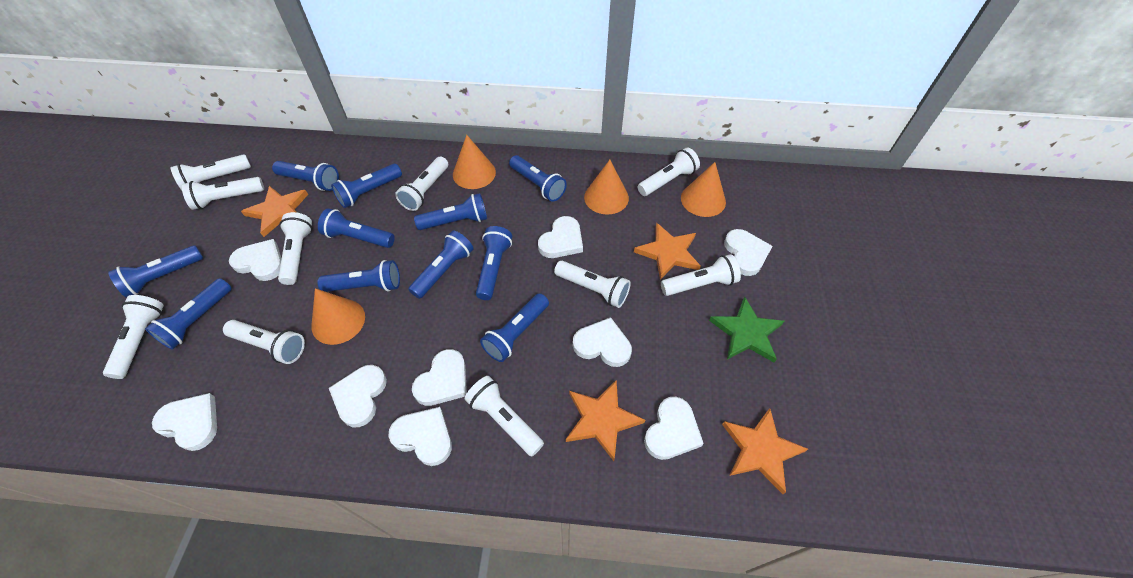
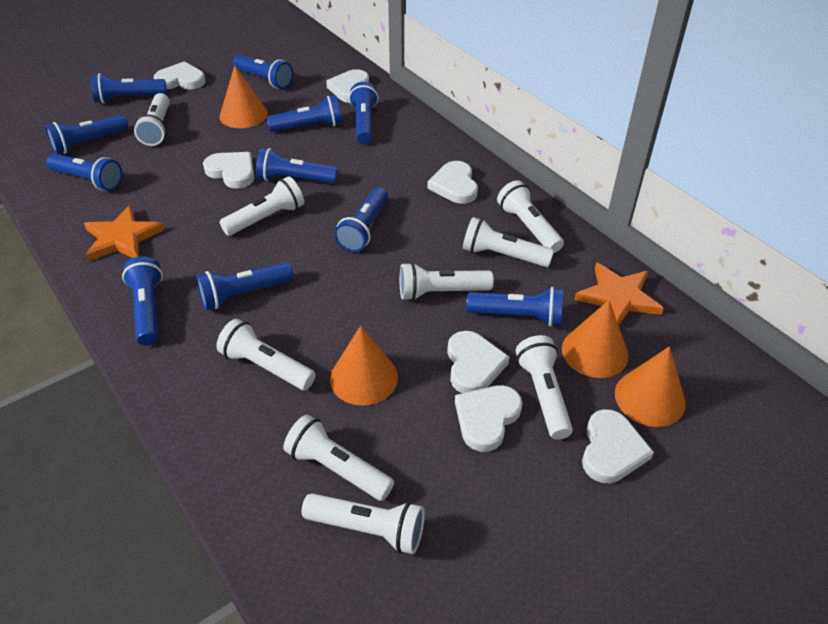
green star: 1 -> 0
orange star: 4 -> 2
white flashlight: 10 -> 9
white heart: 9 -> 7

